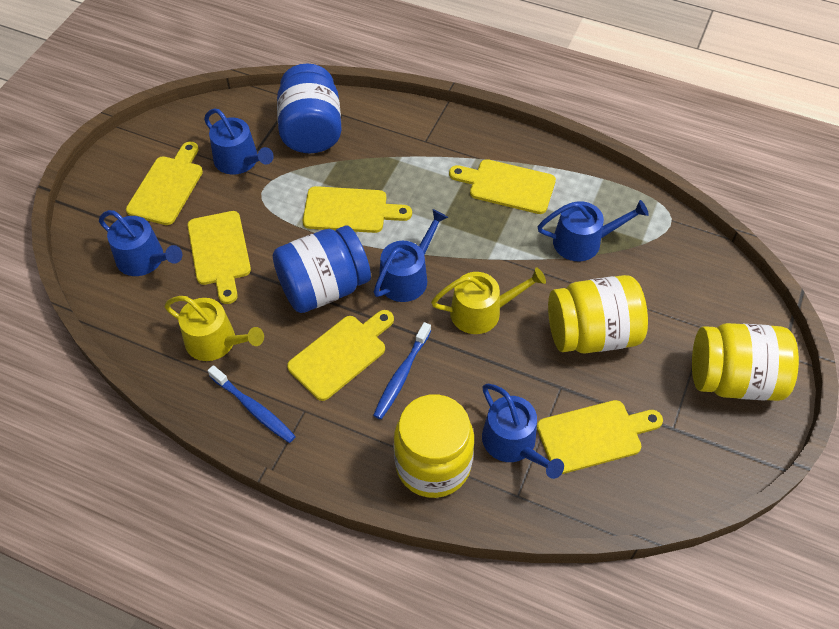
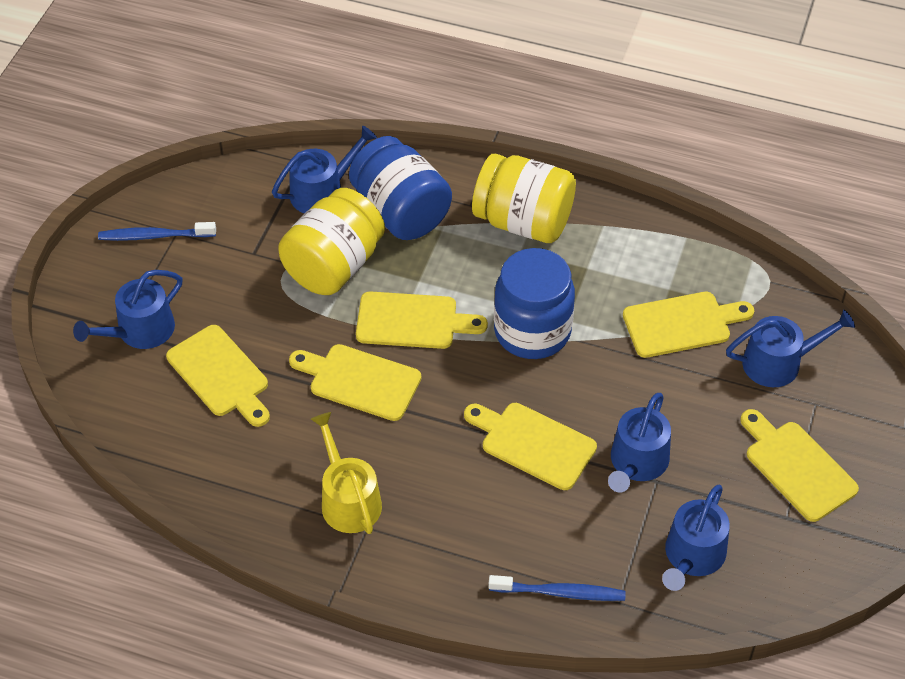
yellow jar: 3 -> 2
yellow watering can: 2 -> 1

